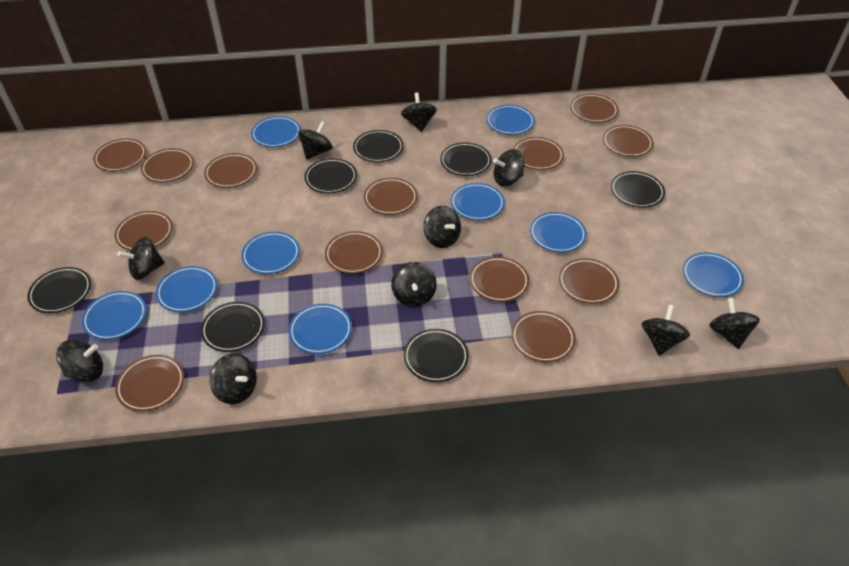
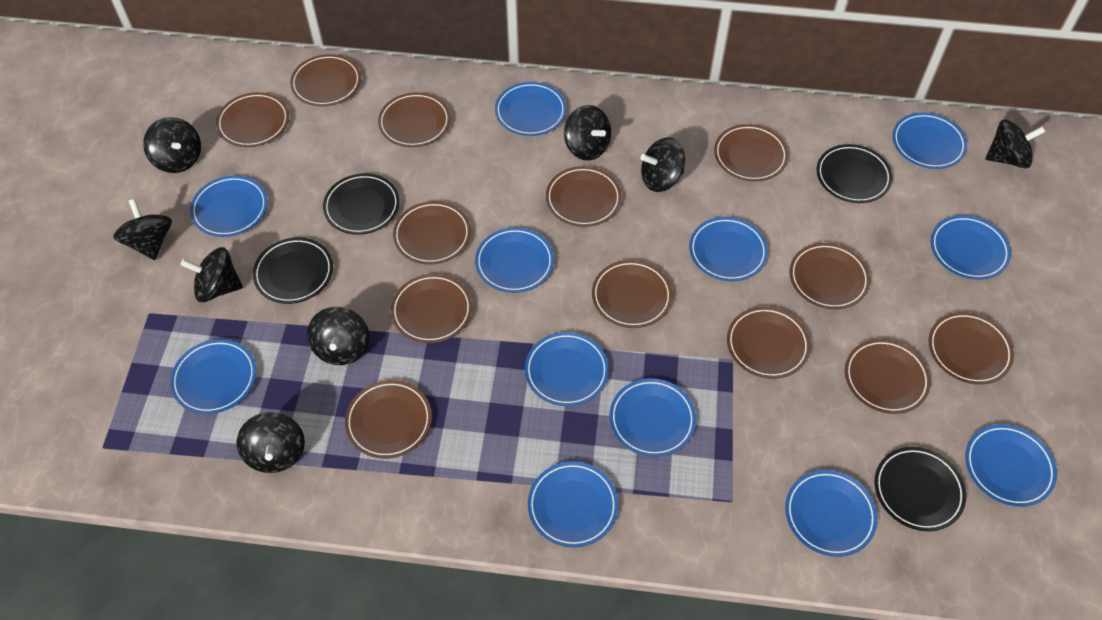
black plate: 7 -> 4
black spinning top: 10 -> 8
blue plate: 9 -> 12

